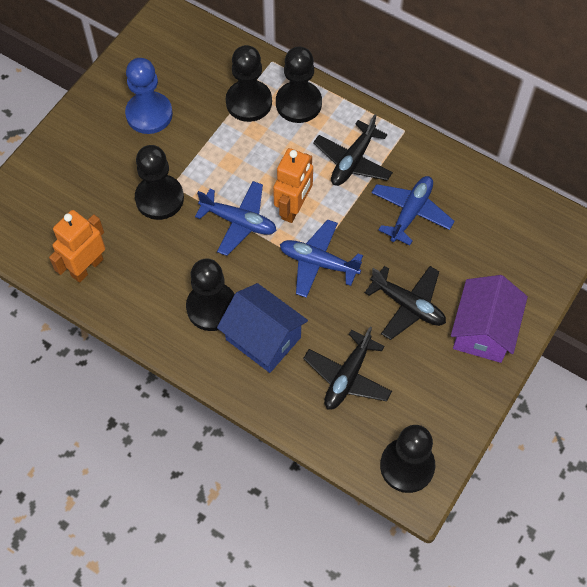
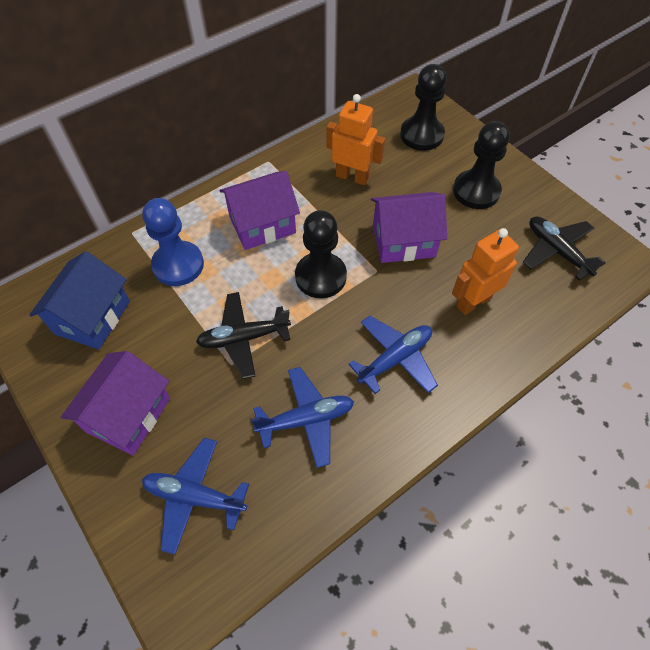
black pawn: 5 -> 3
black plane: 3 -> 2
purple house: 1 -> 3

